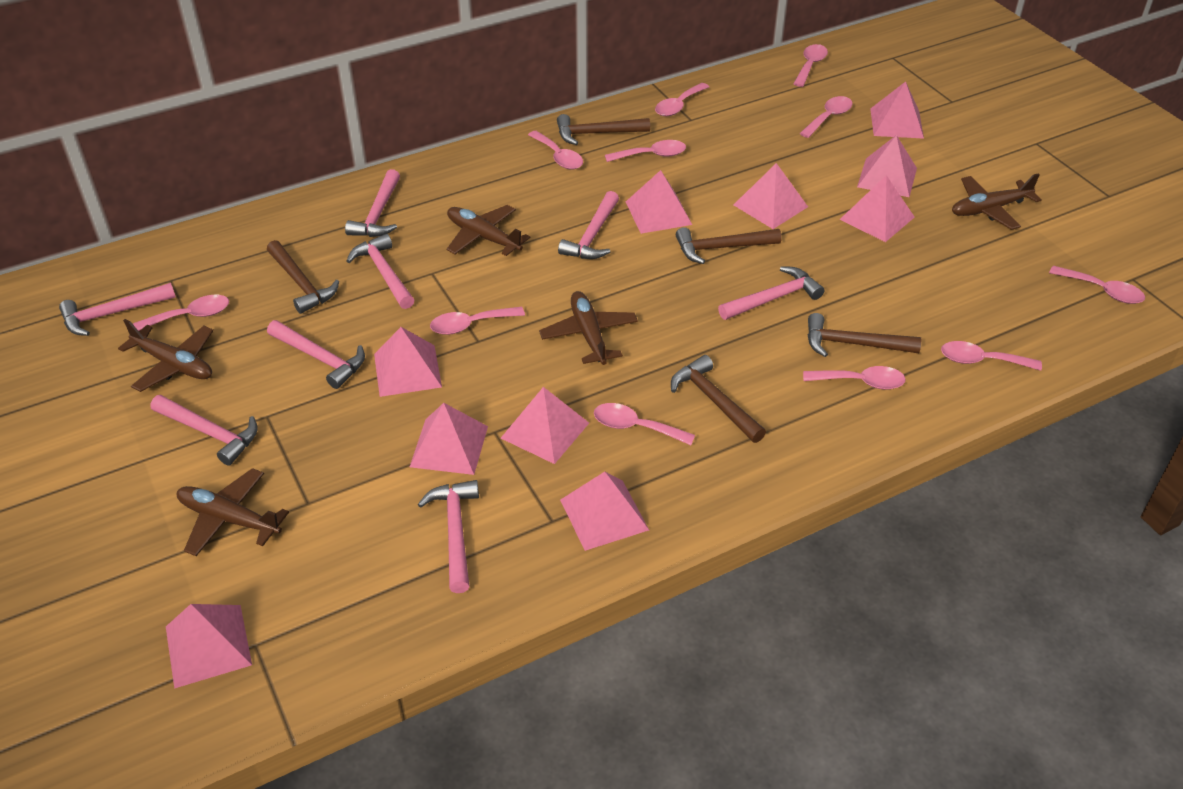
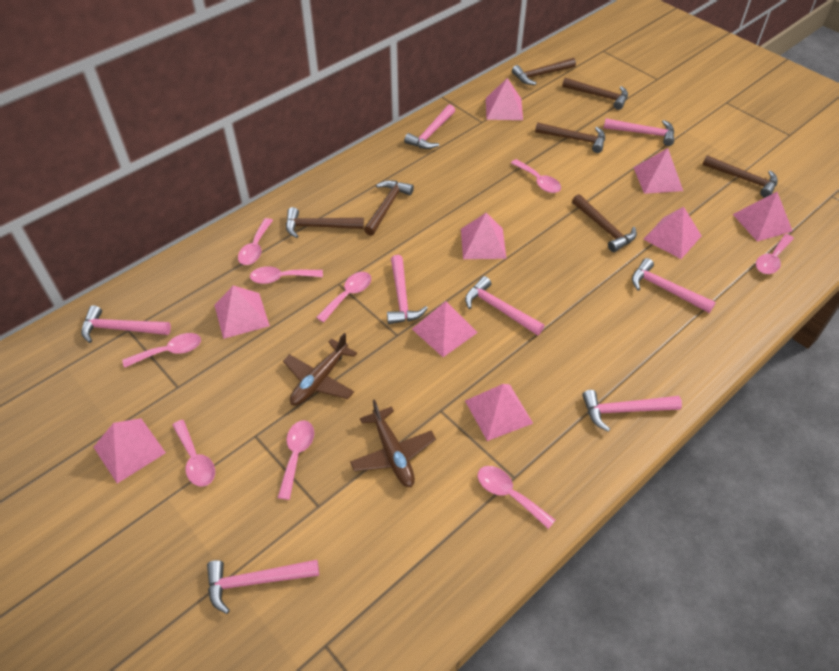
brown hammer: 5 -> 7
brown plane: 5 -> 2
pink pyramid: 10 -> 9
pink spoon: 11 -> 9

